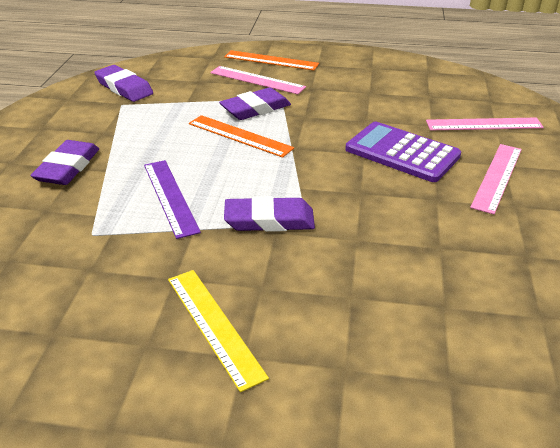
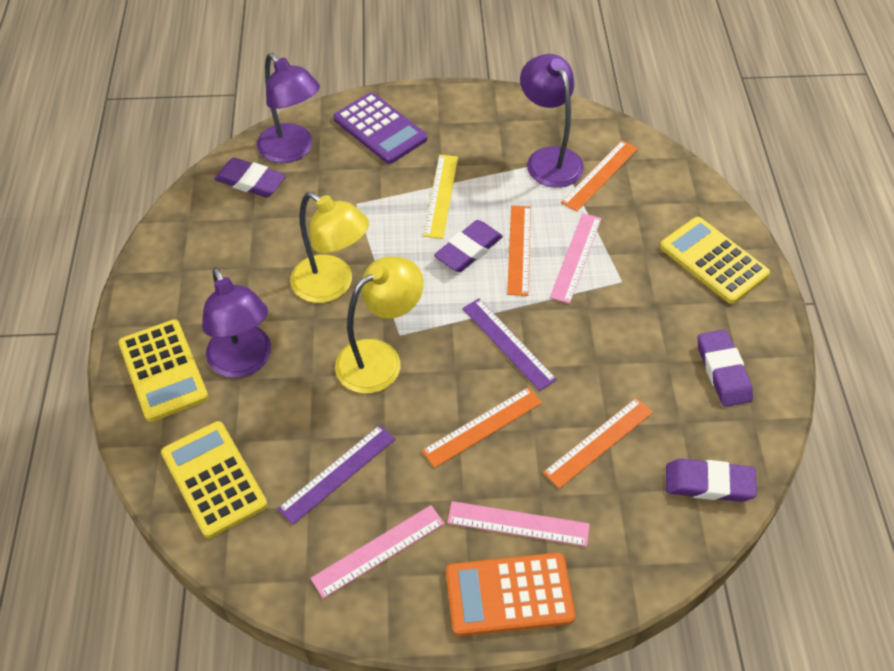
orange calculator: 0 -> 1
orange ruler: 2 -> 4
purple lamp: 0 -> 3
purple ruler: 1 -> 2
yellow calculator: 0 -> 3
yellow lamp: 0 -> 2

